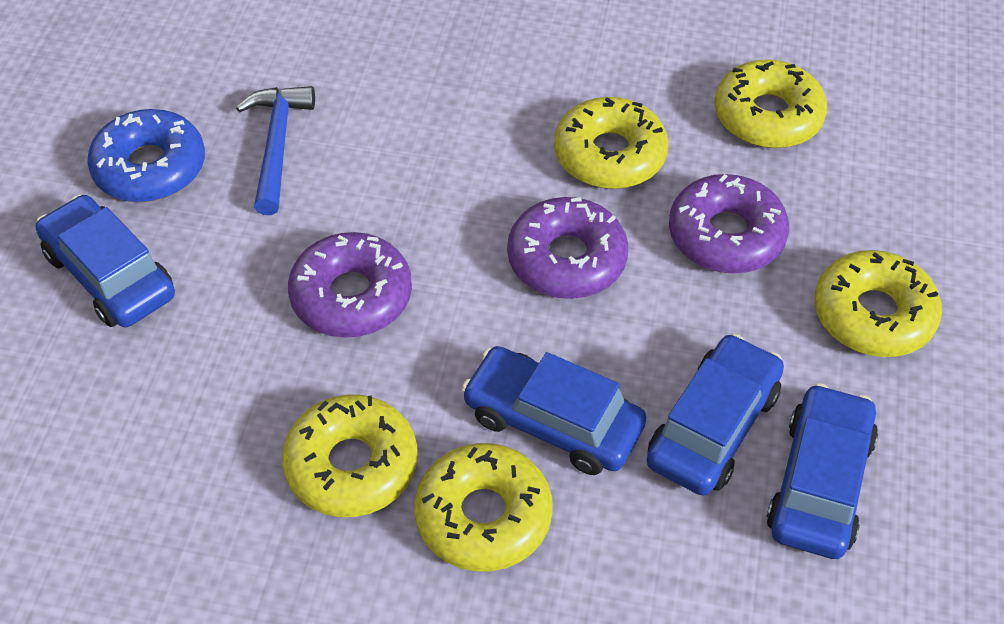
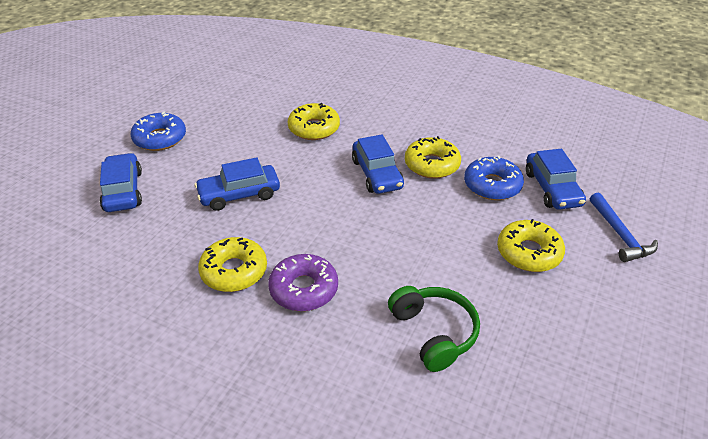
blue donut: 1 -> 2
green headphones: 0 -> 1
purple donut: 3 -> 1
yellow donut: 5 -> 4

